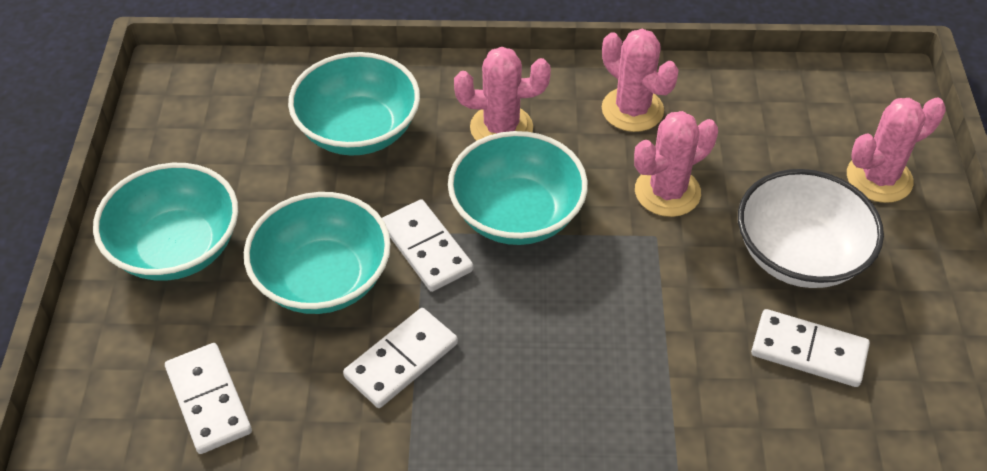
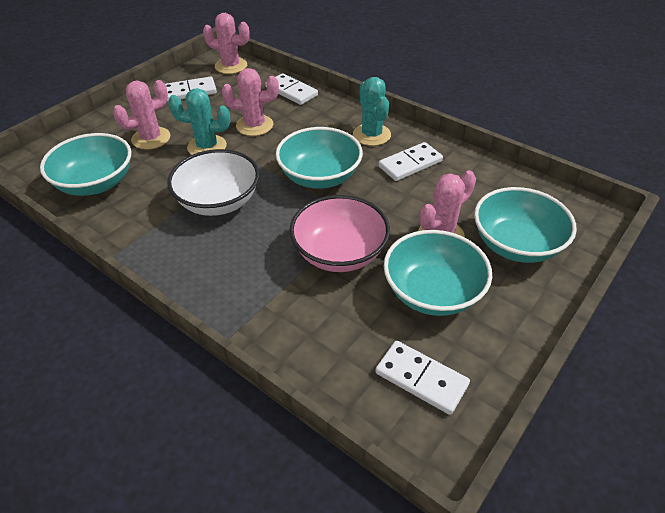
pink bowl: 0 -> 1
turquoise cactus: 0 -> 2

